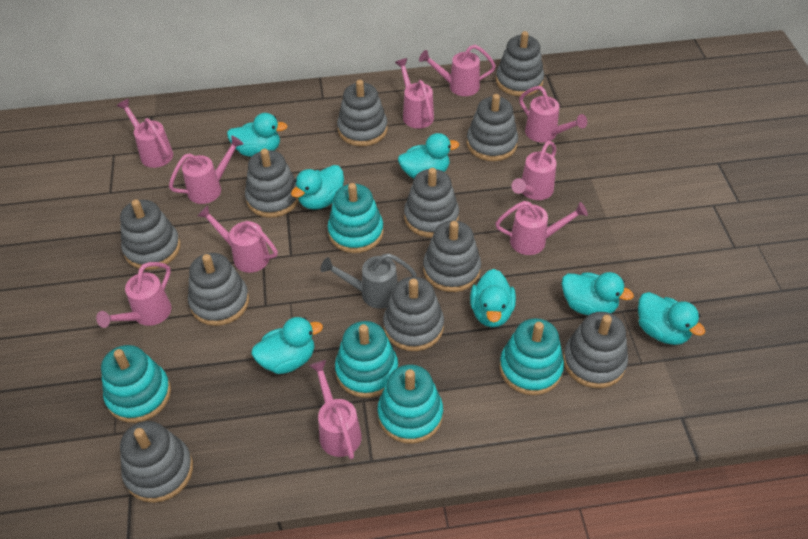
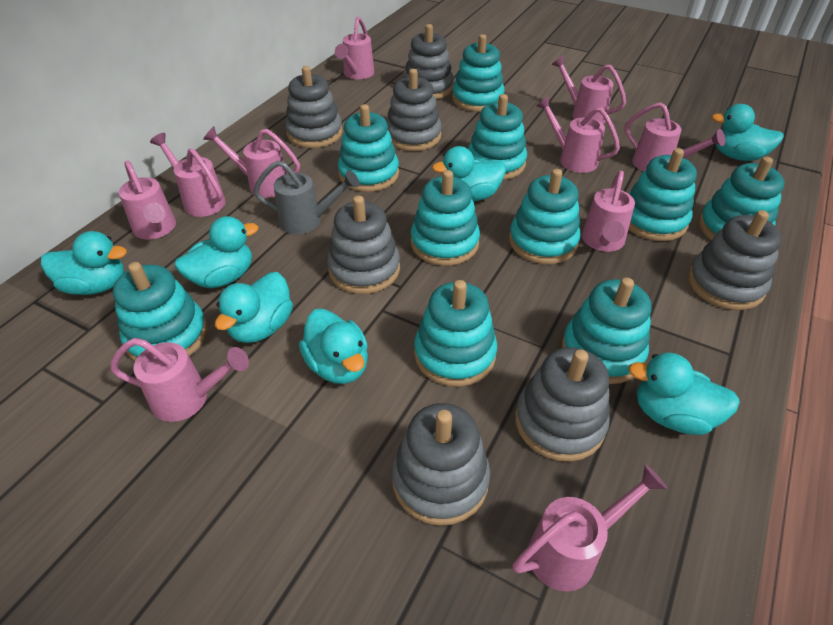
grey stacking toy: 11 -> 7
turquoise stacking toy: 5 -> 10

